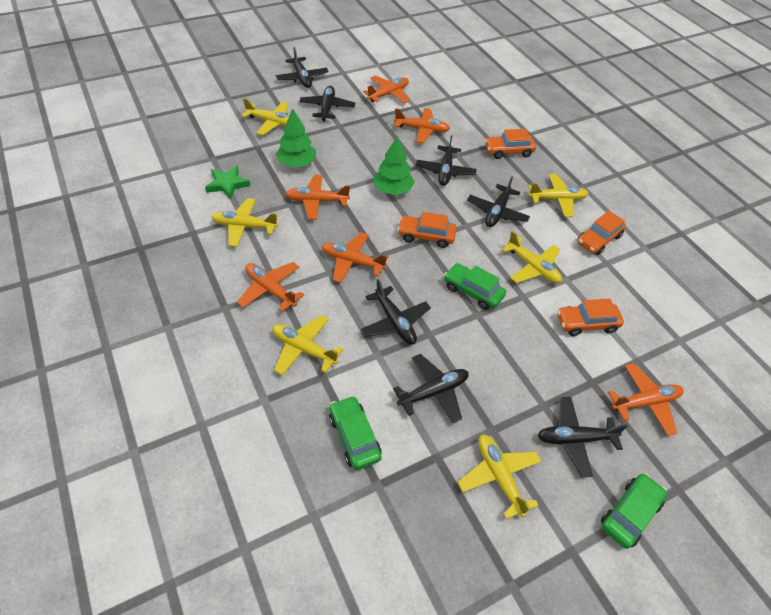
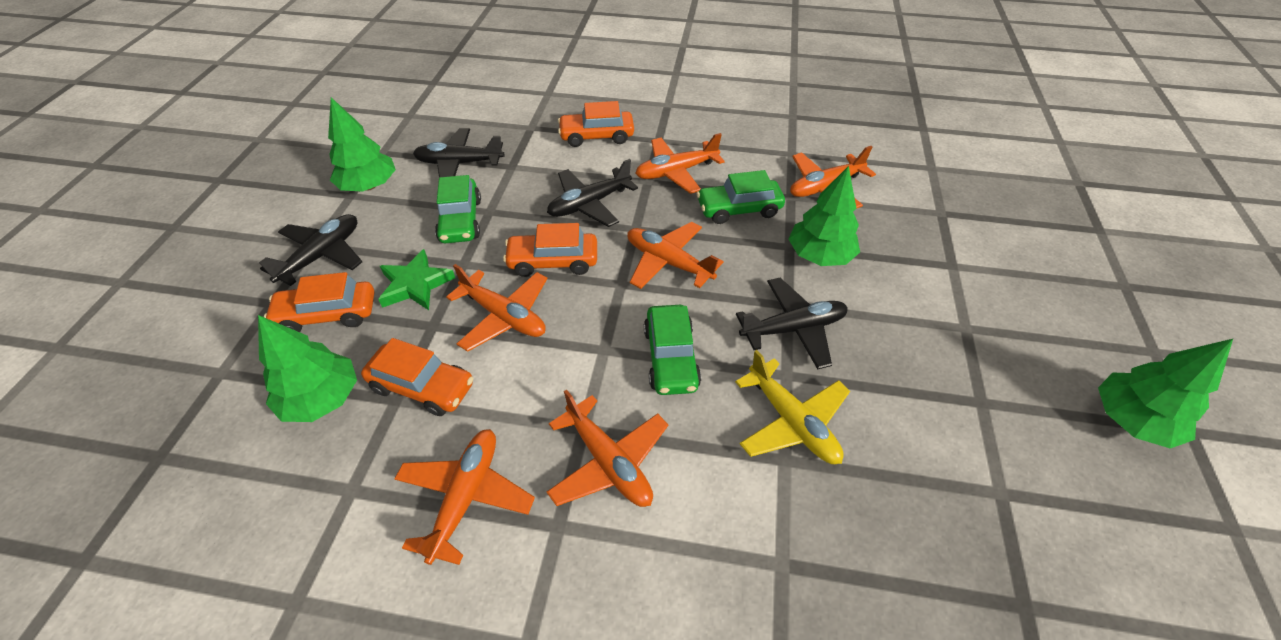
black plane: 7 -> 4
green tree: 2 -> 4
yellow plane: 6 -> 1

